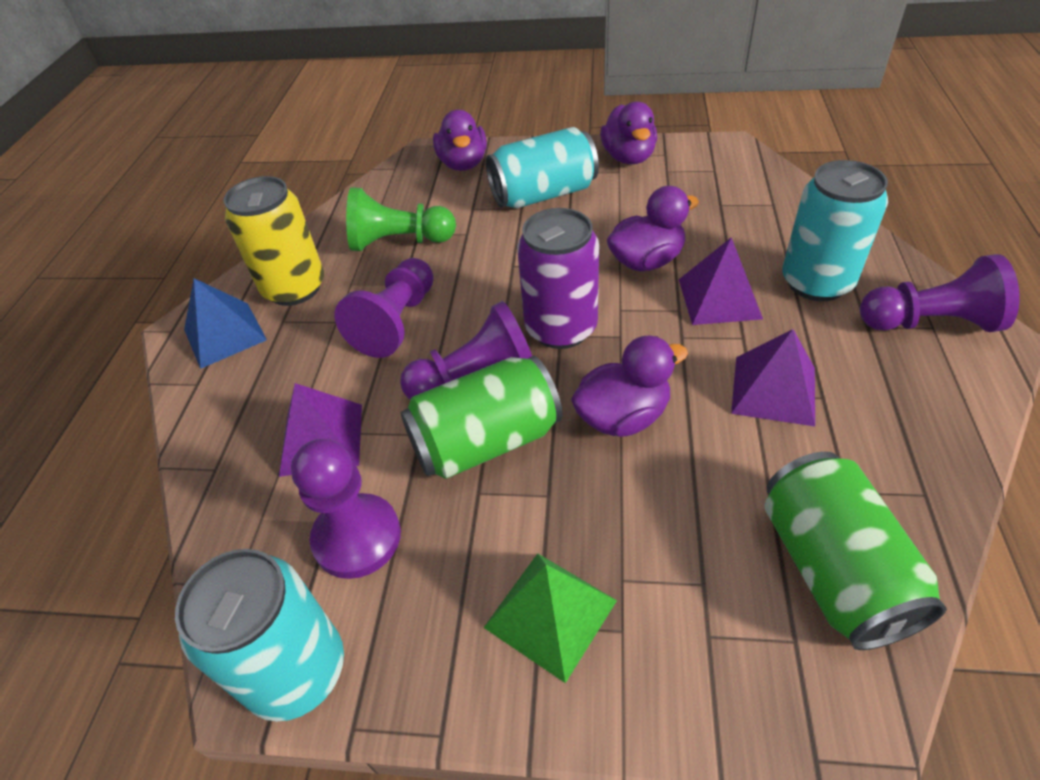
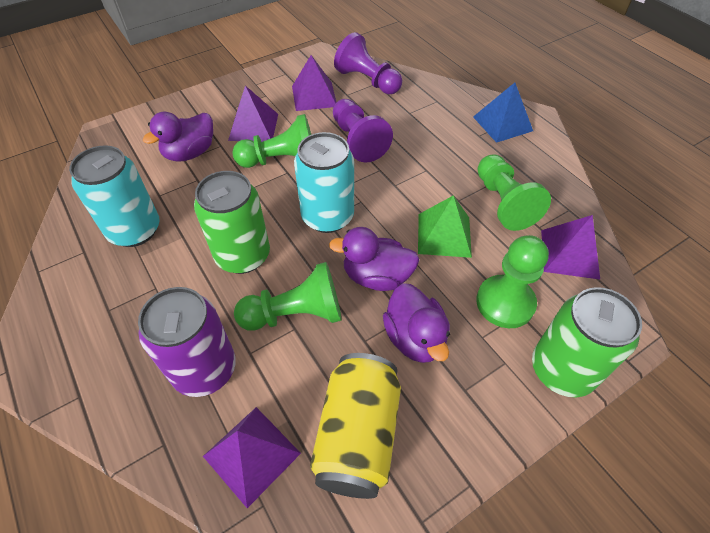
green pawn: 1 -> 4
purple duck: 4 -> 3
purple pawn: 4 -> 2
purple pyramid: 3 -> 4
turquoise can: 3 -> 2

